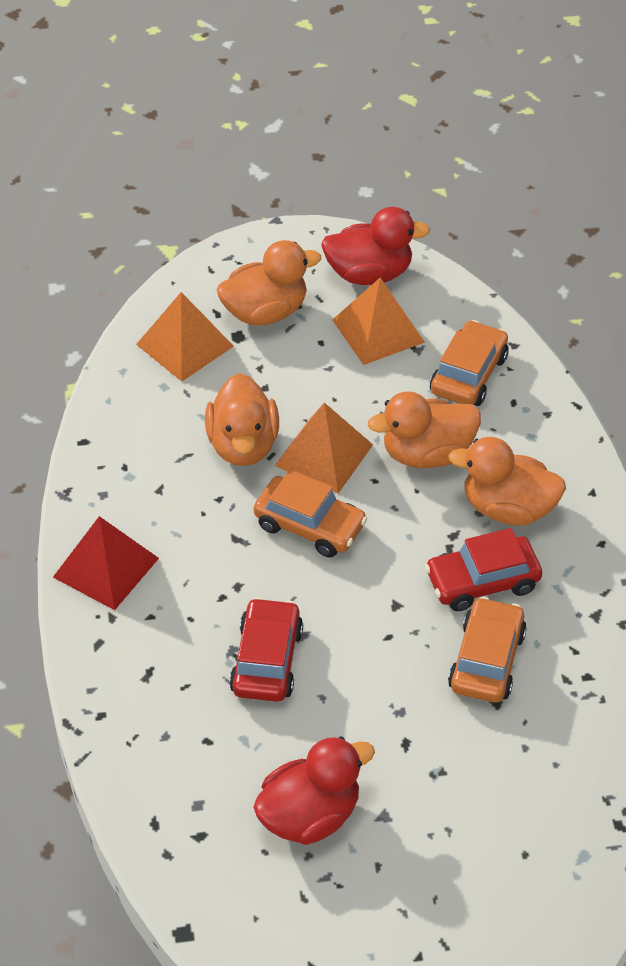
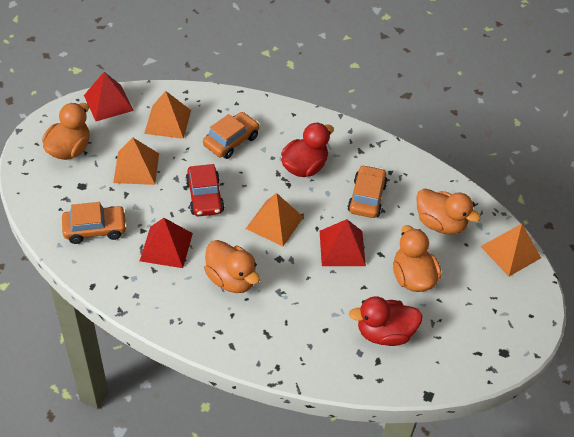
orange pyramid: 3 -> 4
red car: 2 -> 1
red pyramid: 1 -> 3

